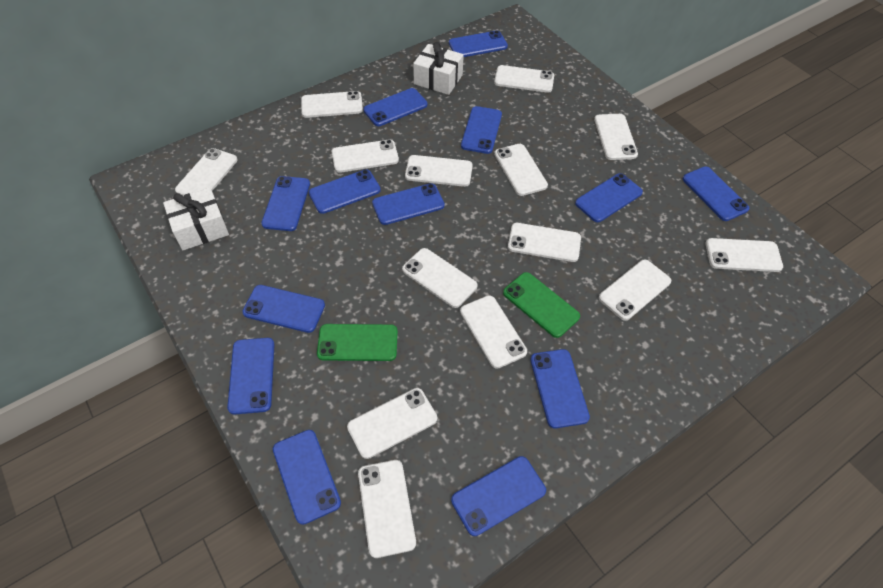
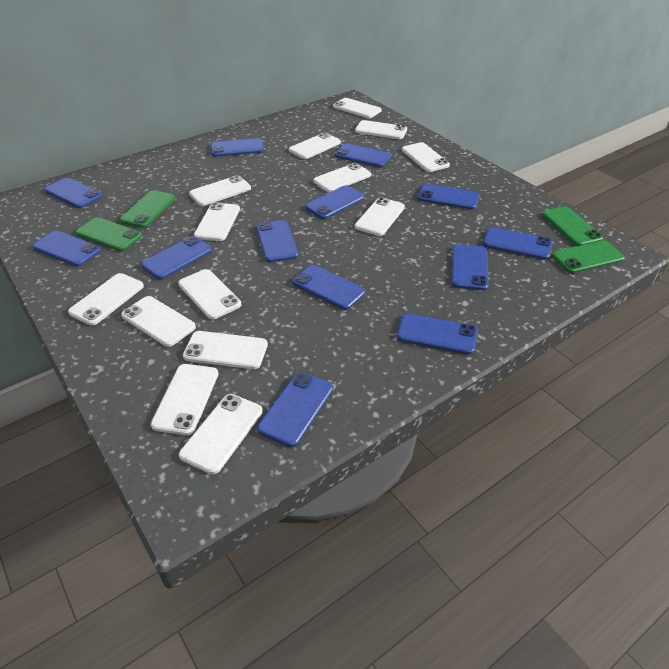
green phone: 2 -> 4
white gift: 2 -> 0

